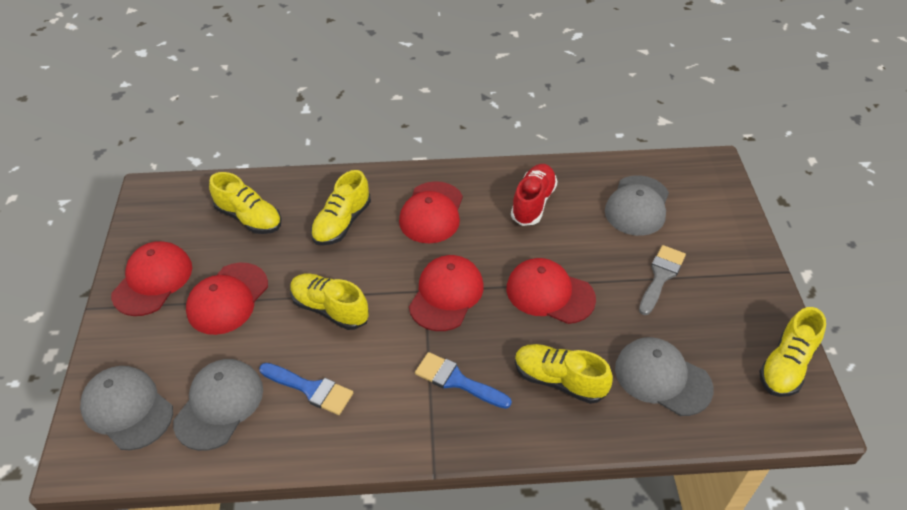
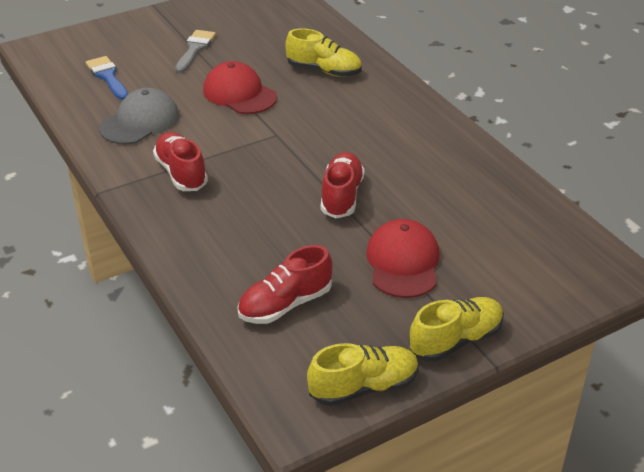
blue brush: 2 -> 1
grey cap: 4 -> 1
red cap: 5 -> 2
red shoe: 1 -> 3
yellow shoe: 5 -> 3

